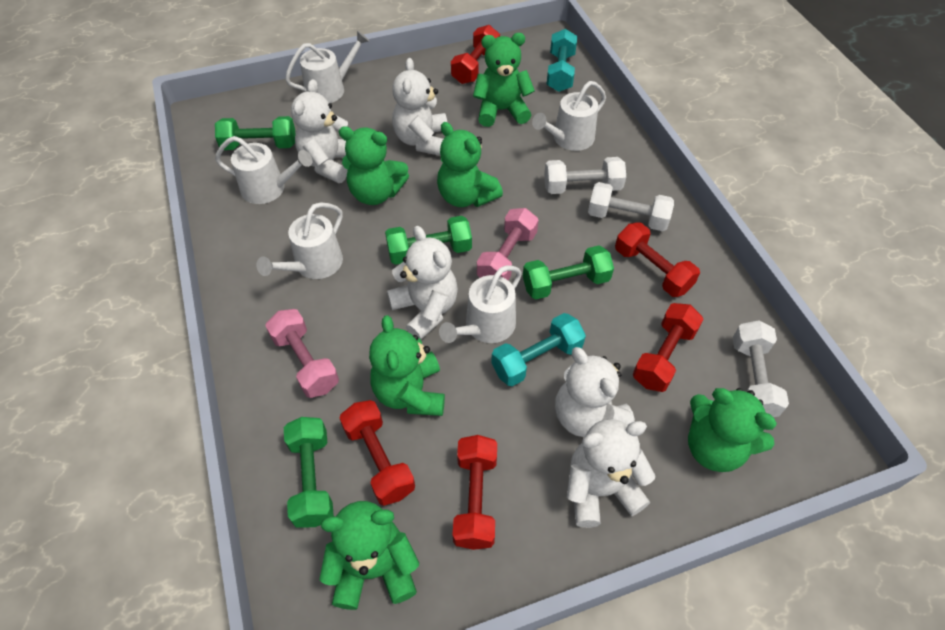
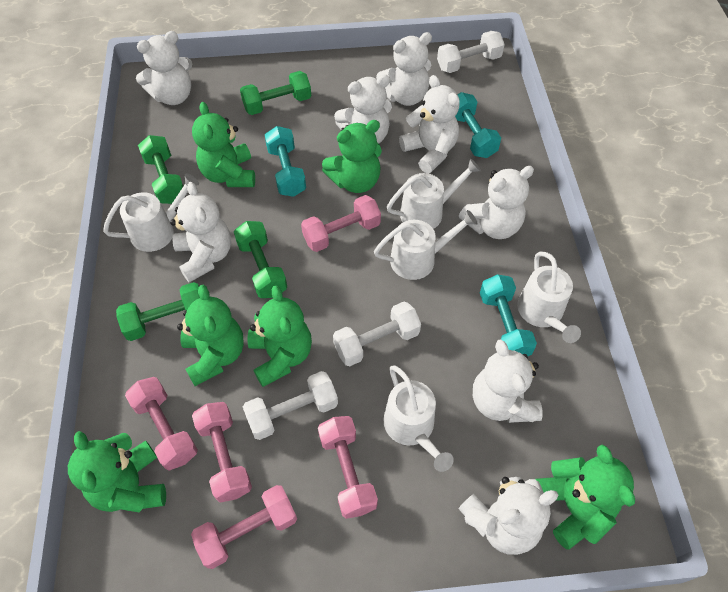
pink dumbbell: 2 -> 5
red dumbbell: 5 -> 0
turquoise dumbbell: 2 -> 3
white teddy bear: 5 -> 8

